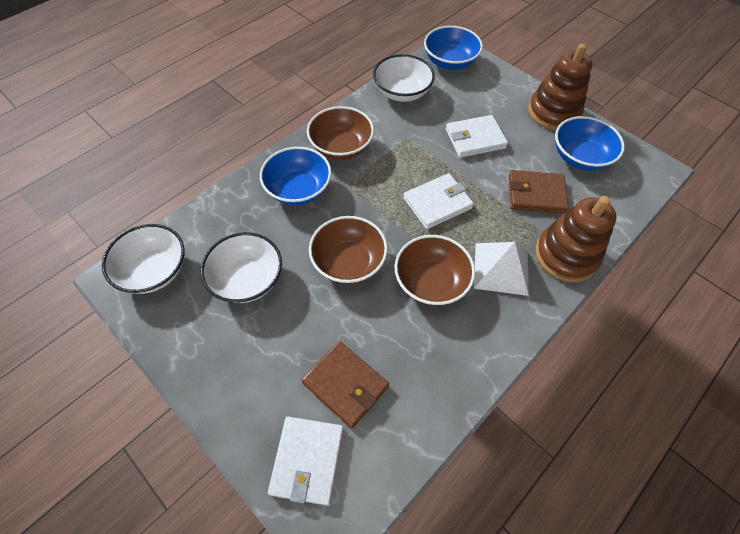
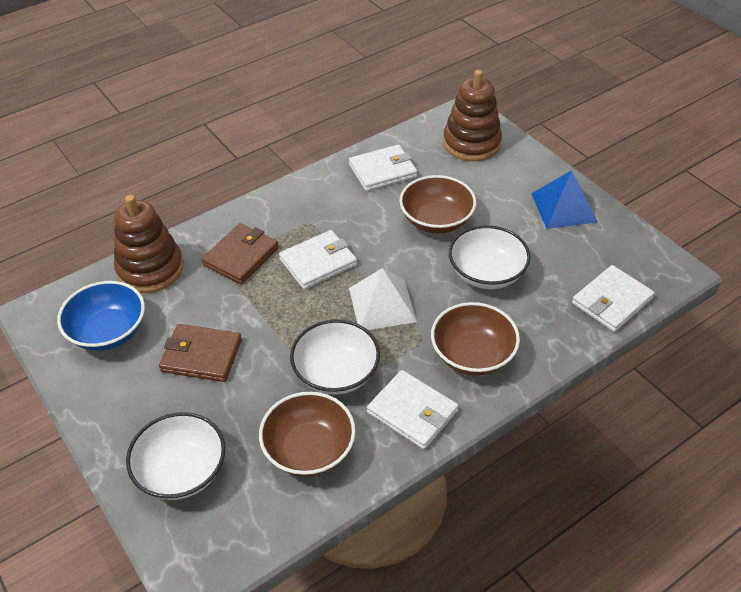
blue bowl: 3 -> 1
blue pyramid: 0 -> 1
white wallet: 3 -> 4

